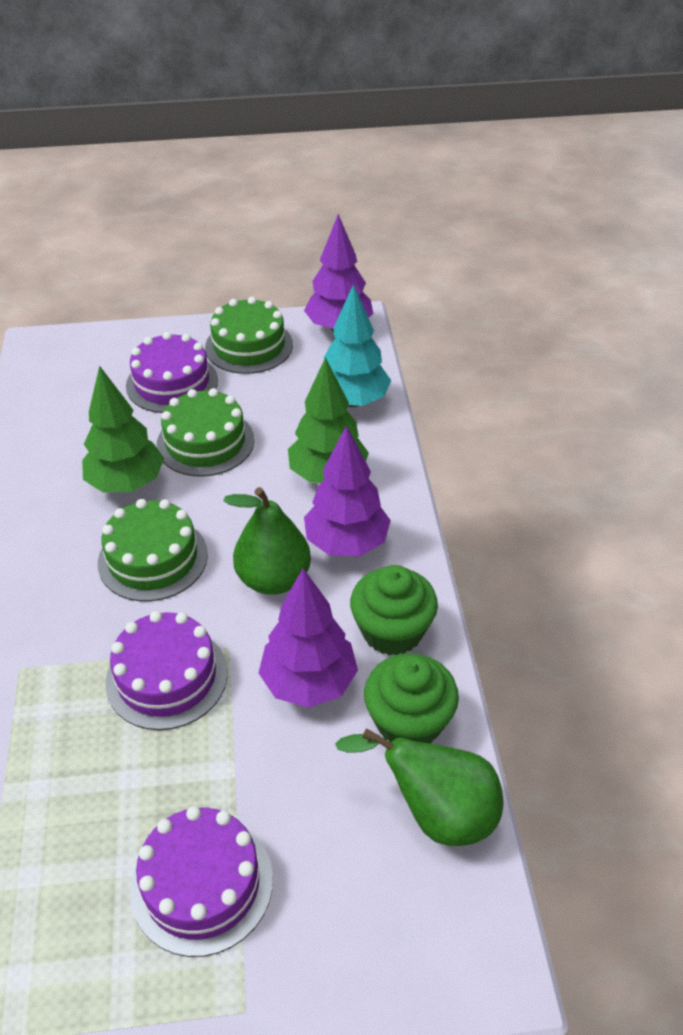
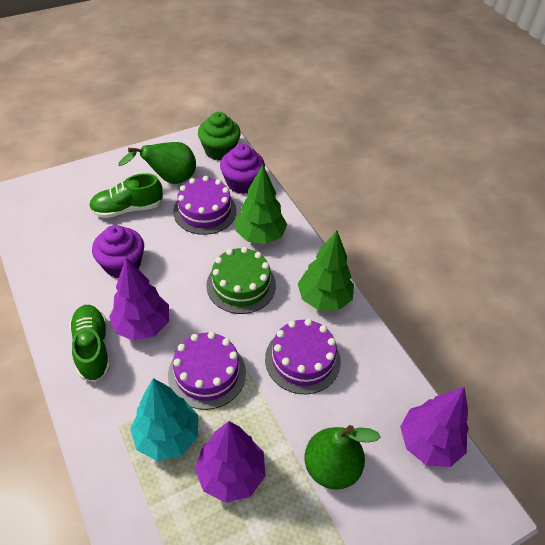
green cake: 3 -> 1
green cupcake: 2 -> 1
green shoe: 0 -> 2
purple cupcake: 0 -> 2

